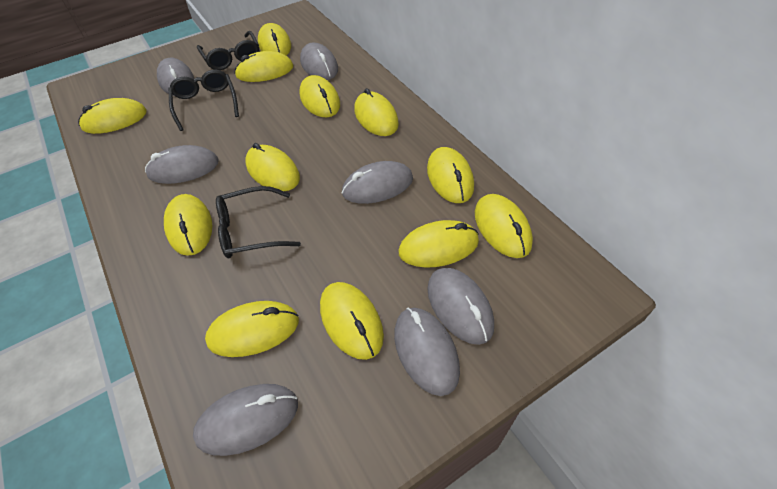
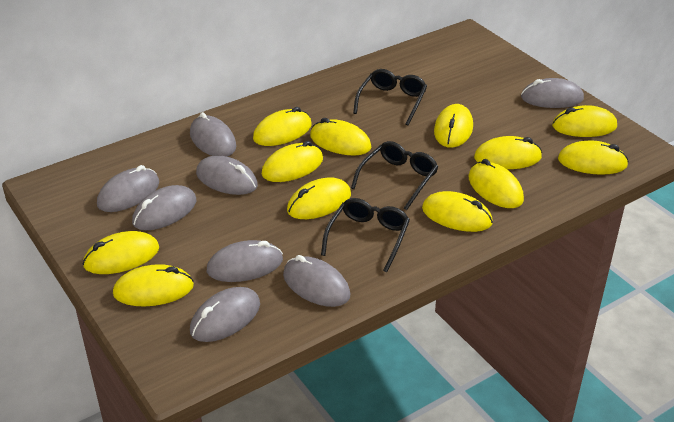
grey mouse: 7 -> 8

